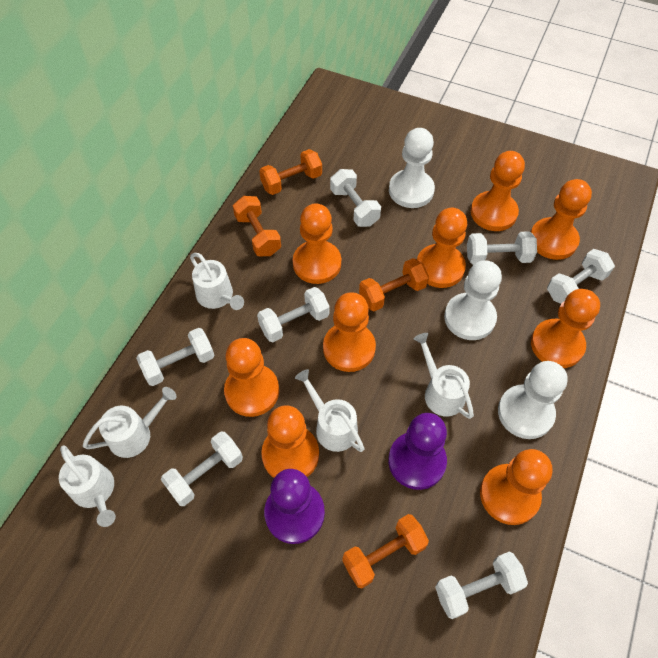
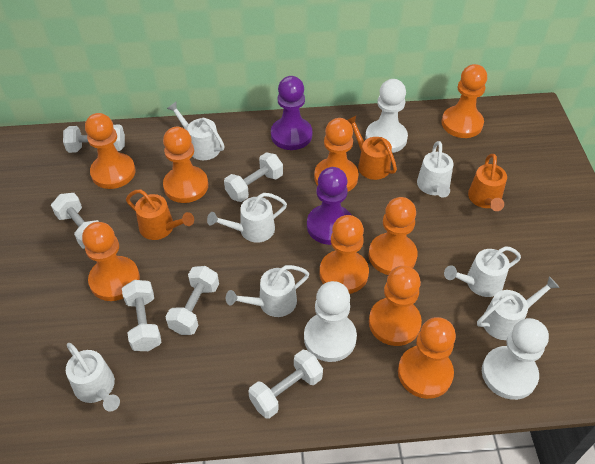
orange dumbbell: 4 -> 0
orange watering can: 0 -> 3
white dumbbell: 7 -> 6
white watering can: 5 -> 7

